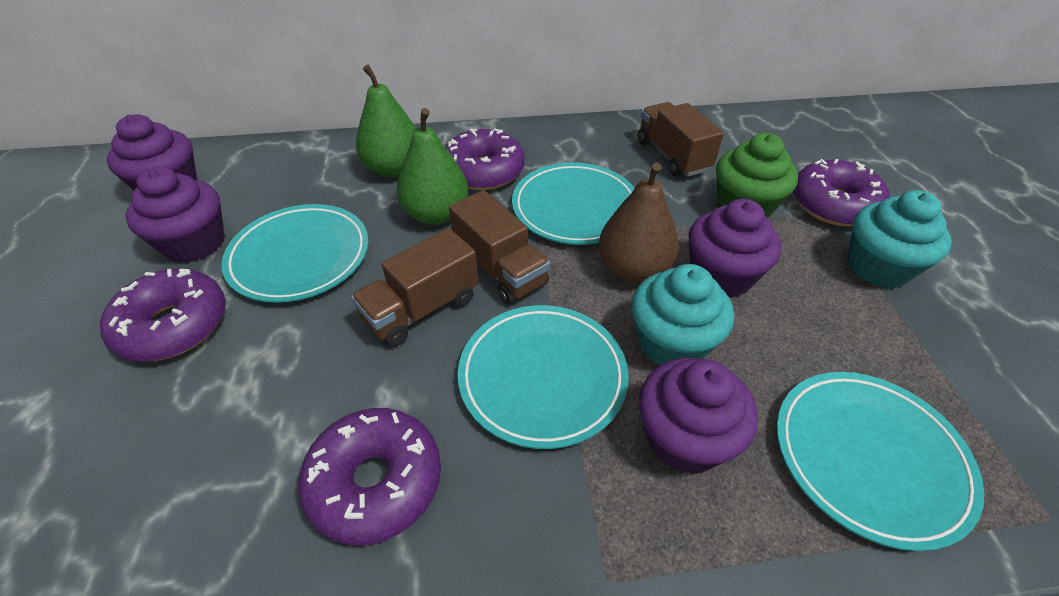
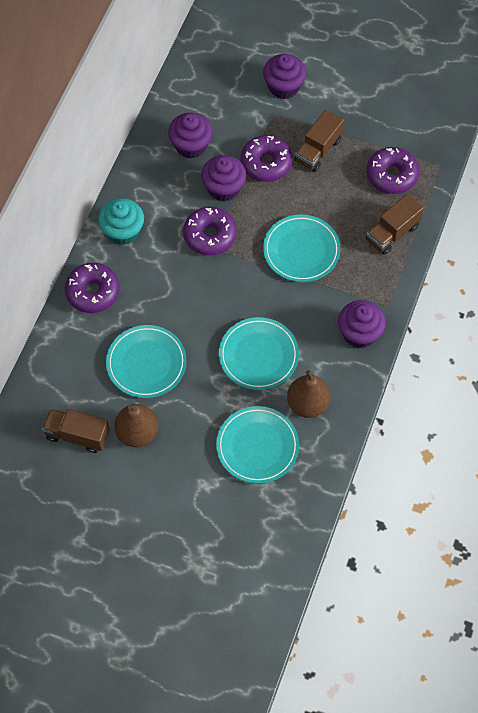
brown pear: 1 -> 2
green cupcake: 1 -> 0
green pear: 2 -> 0
turquoise cupcake: 2 -> 1

